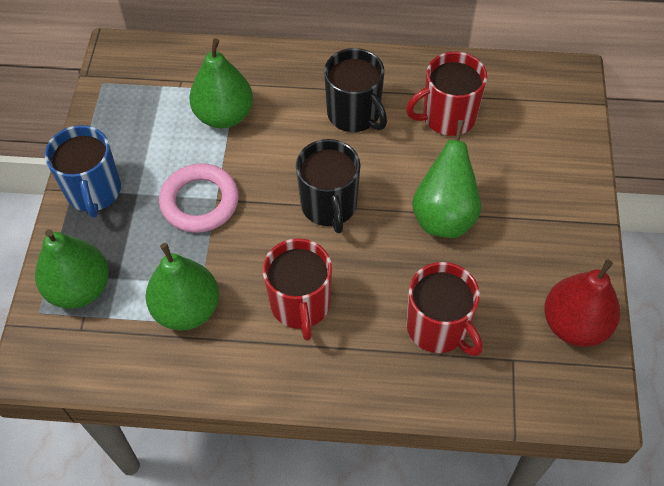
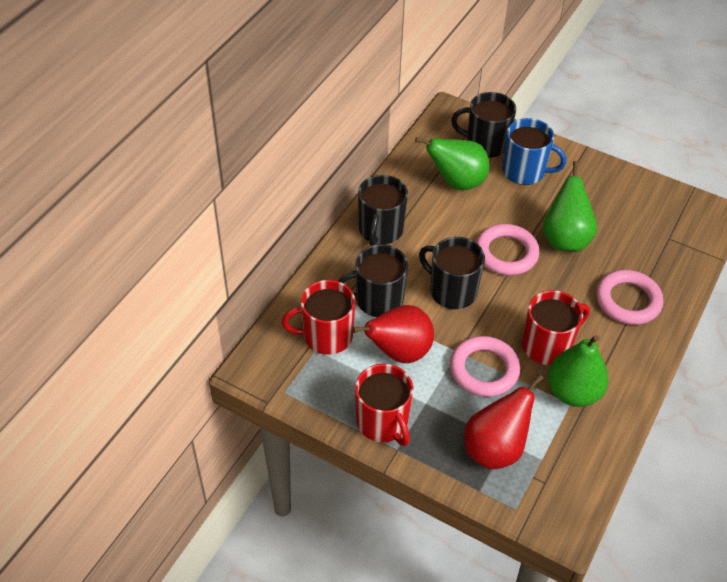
black mug: 2 -> 4
green pear: 4 -> 3
pink ring: 1 -> 3
red pear: 1 -> 2

